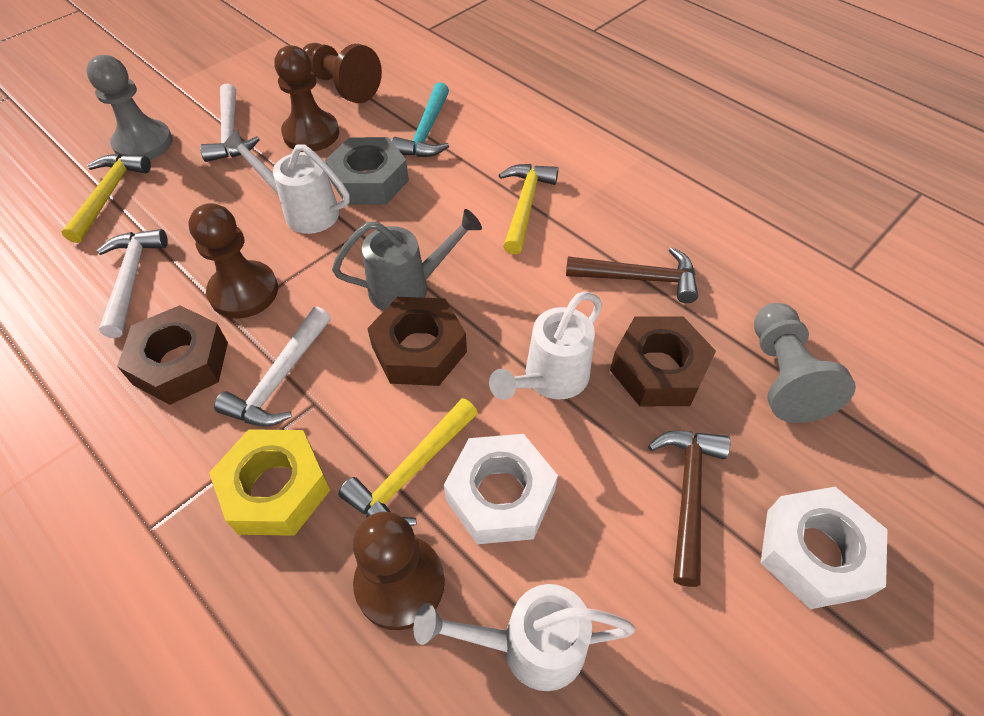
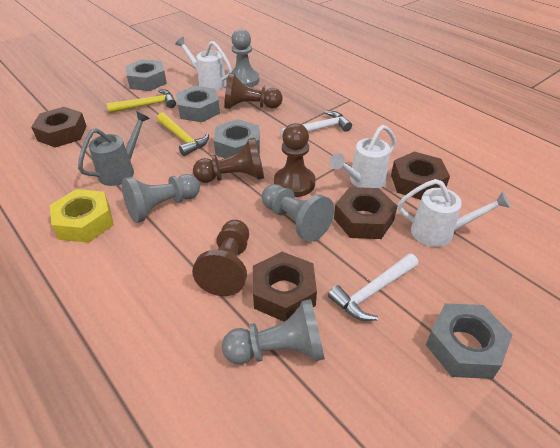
brown hammer: 2 -> 0
brown nut: 3 -> 4
grey nut: 1 -> 4
grey pawn: 2 -> 4
turquoise hammer: 1 -> 0
white hammer: 3 -> 2
white nut: 2 -> 0
yellow hammer: 3 -> 2

